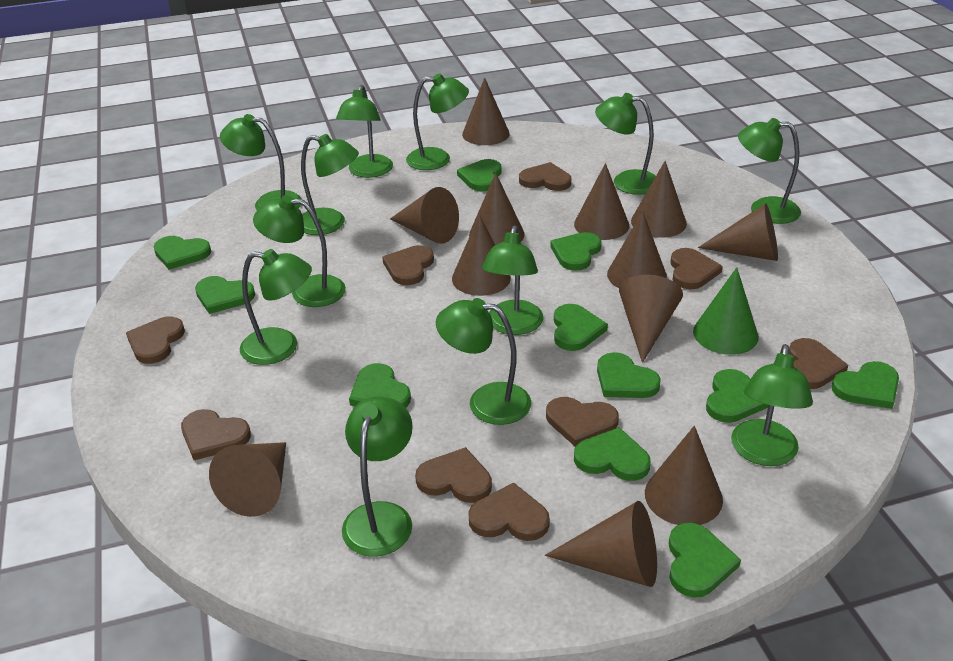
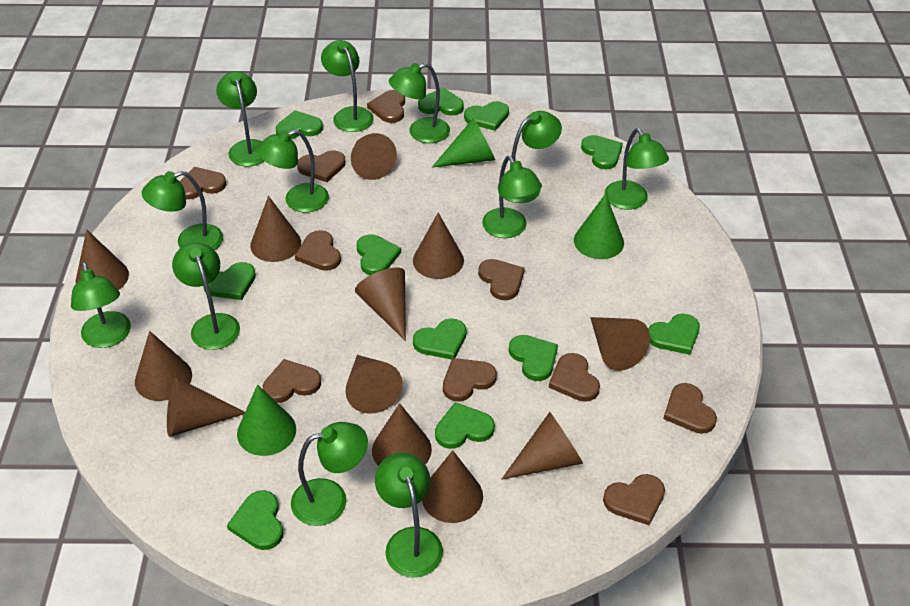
brown heart: 9 -> 10
green cone: 1 -> 3

